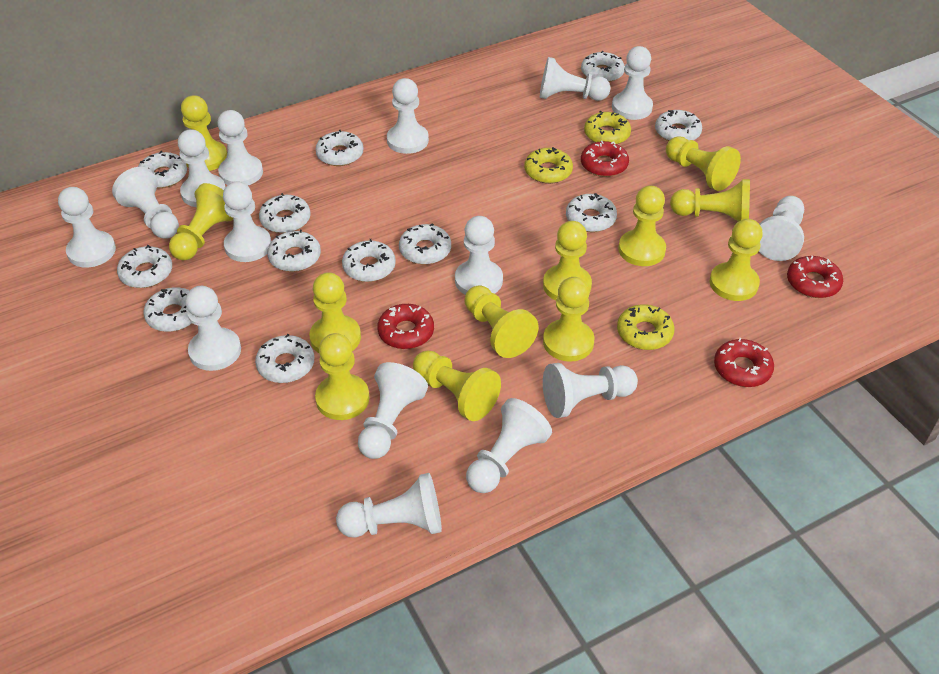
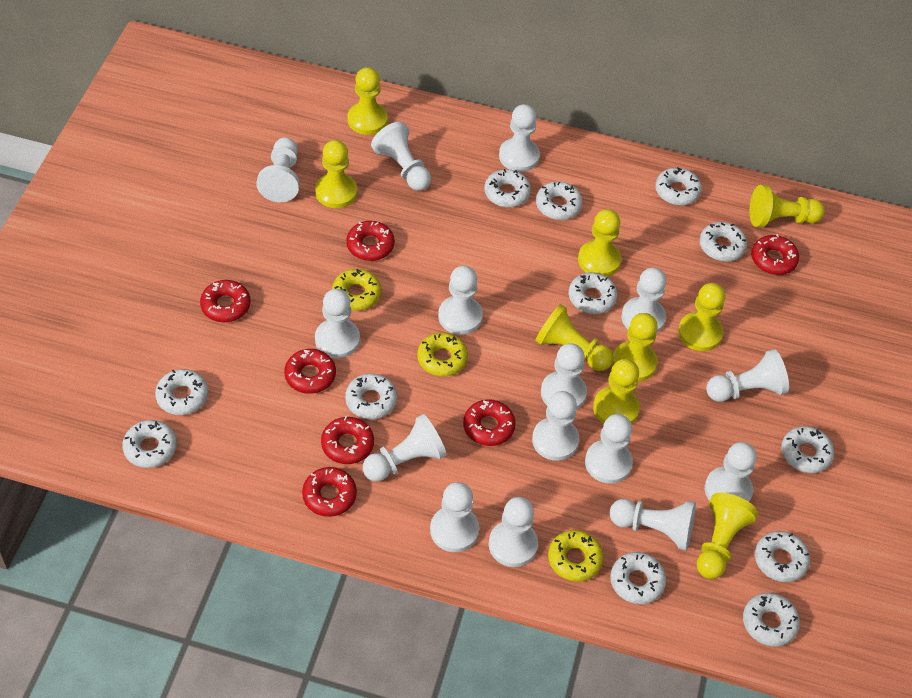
red donut: 4 -> 7
yellow pawn: 12 -> 9

